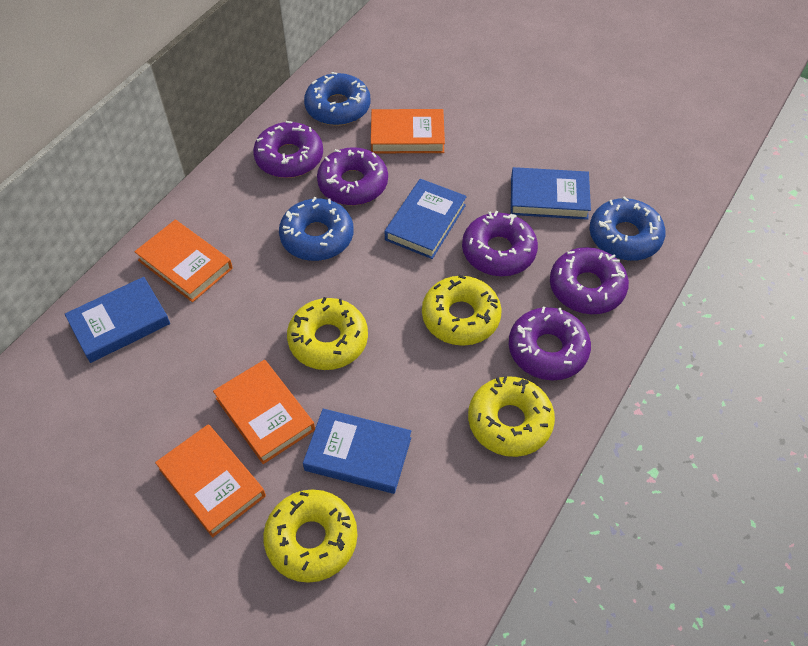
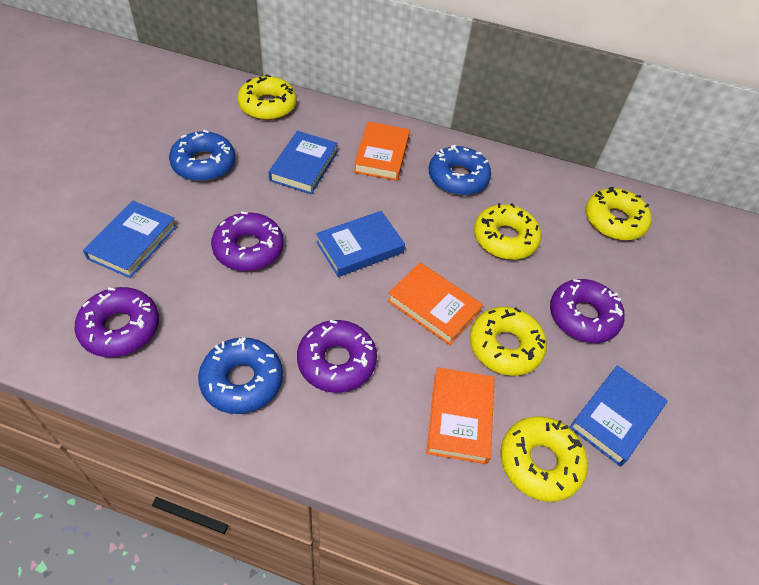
orange book: 4 -> 3
purple donut: 5 -> 4
yellow donut: 4 -> 5

